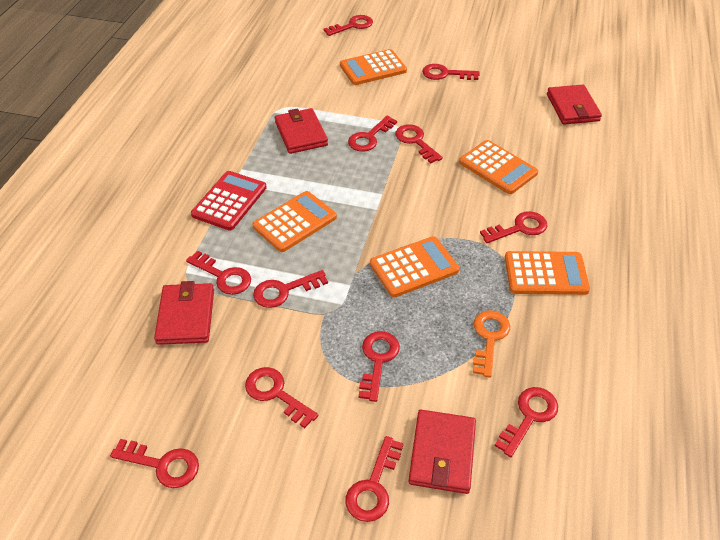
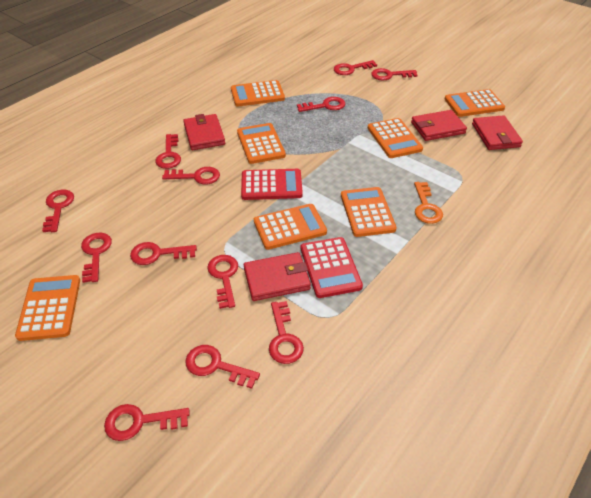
orange calculator: 5 -> 7
red calculator: 1 -> 2

